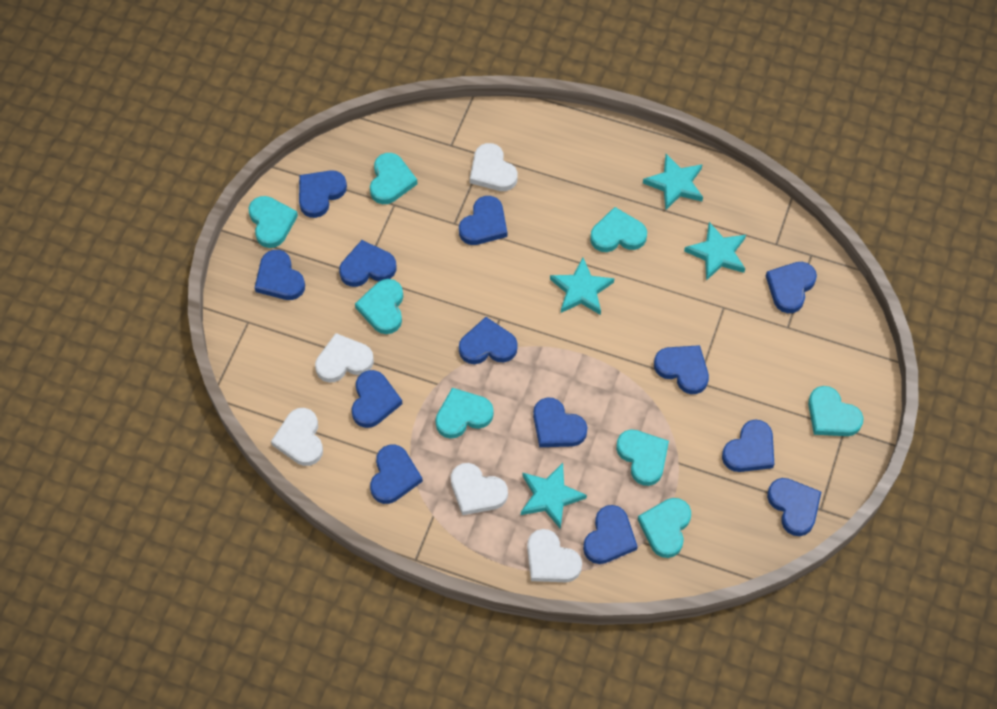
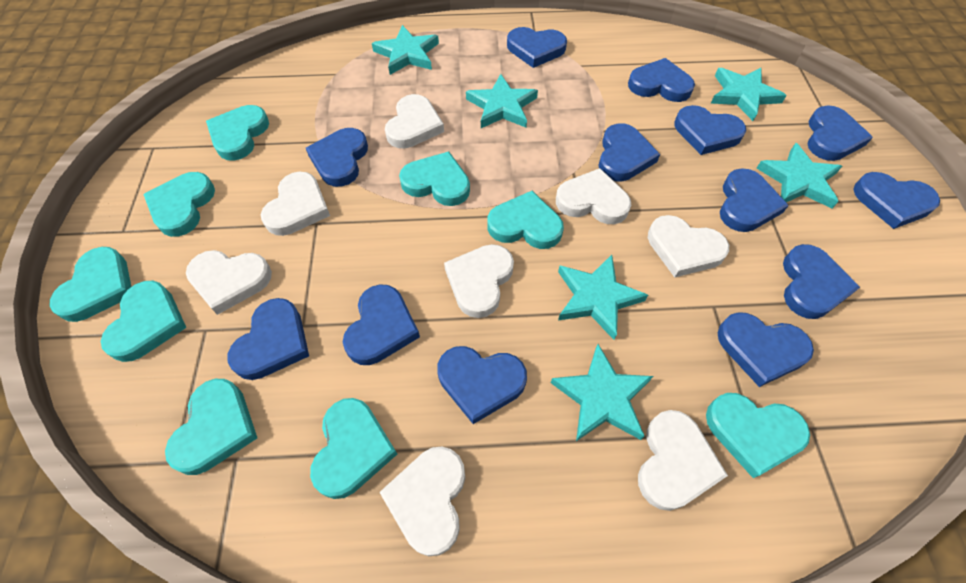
turquoise heart: 8 -> 9
turquoise star: 4 -> 6
white heart: 5 -> 8

